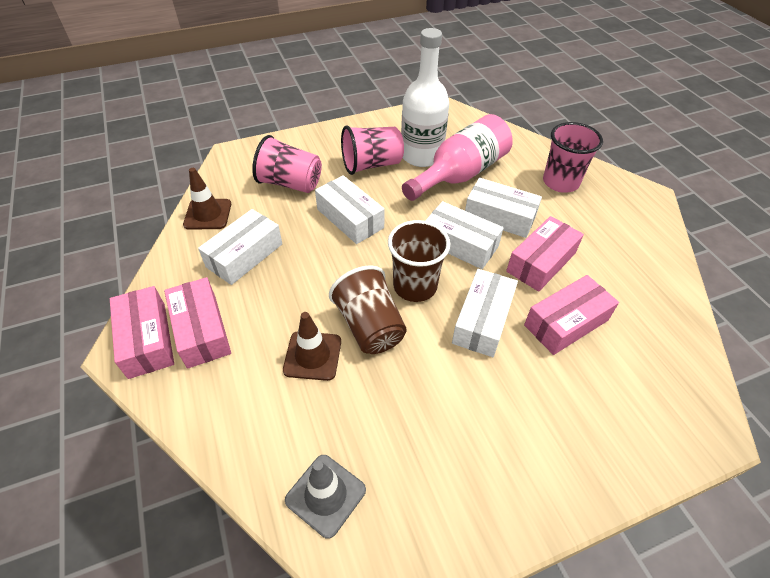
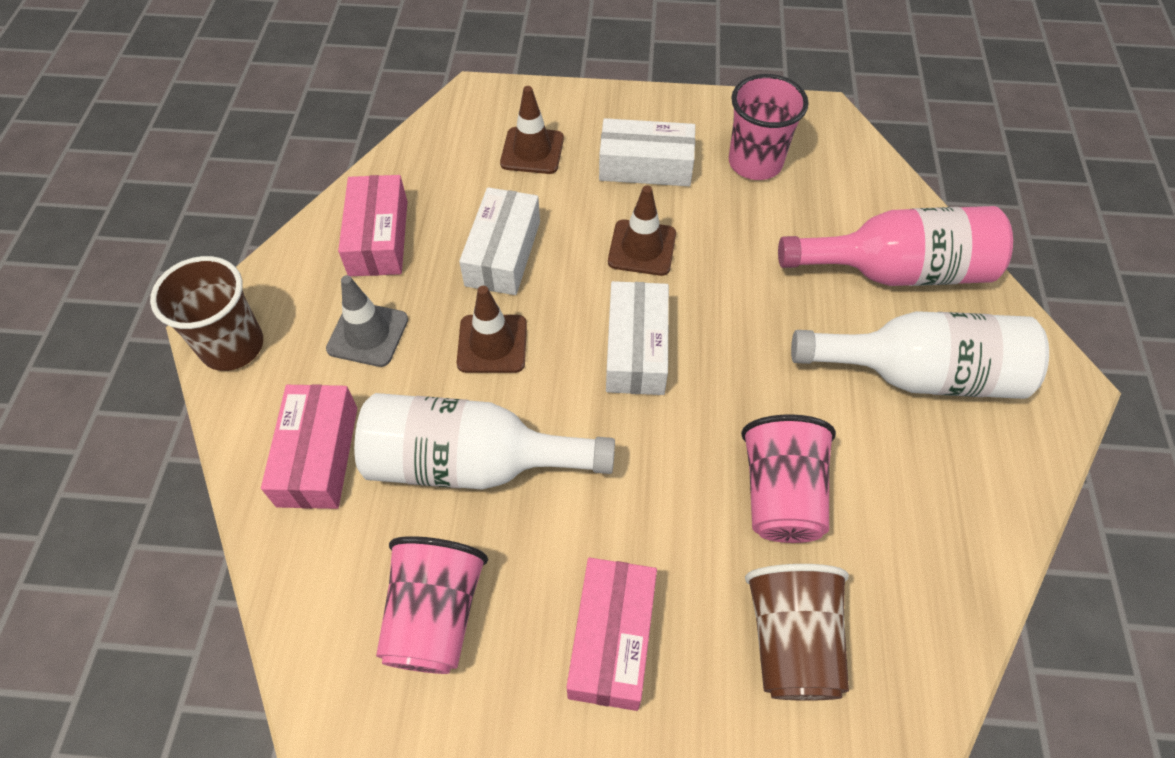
brown traffic cone: 2 -> 3
pink box: 4 -> 3
white bottle: 1 -> 2
white box: 5 -> 3

